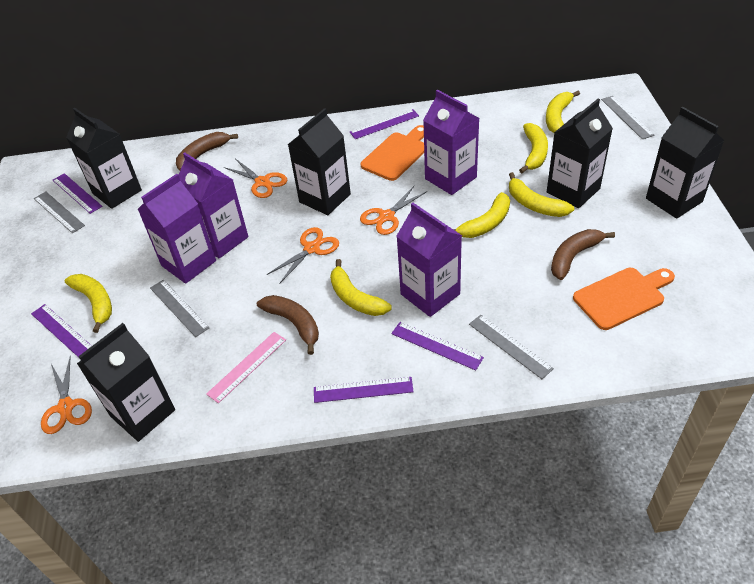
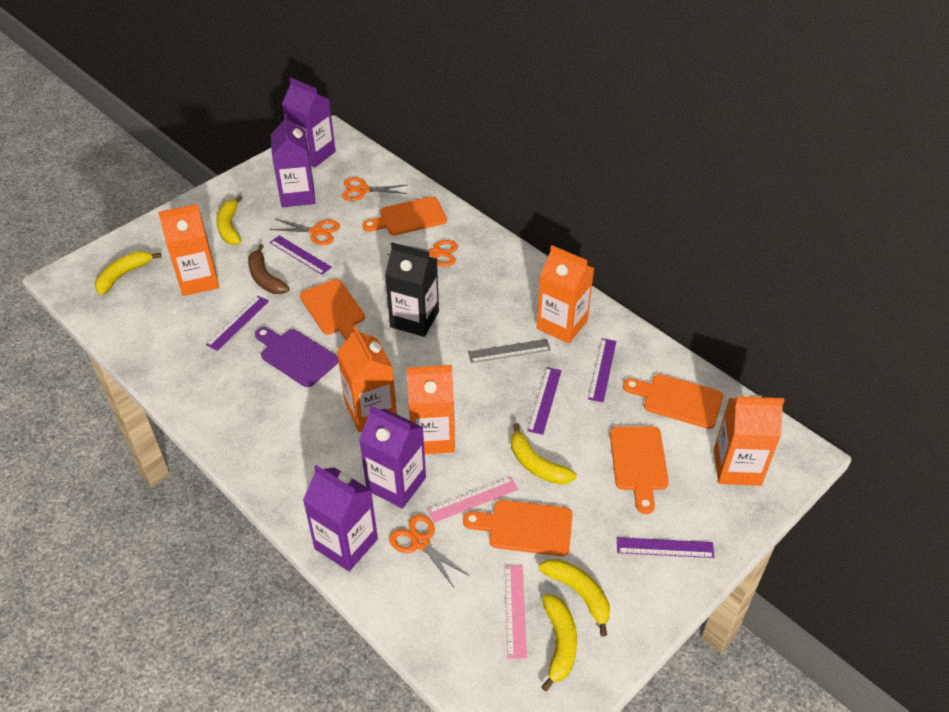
black carton: 5 -> 1
brown banana: 3 -> 1
grey ruler: 4 -> 1
orange carton: 0 -> 5
orange cutting board: 2 -> 5
pink ruler: 1 -> 2
purple cutting board: 0 -> 1
yellow banana: 6 -> 5

